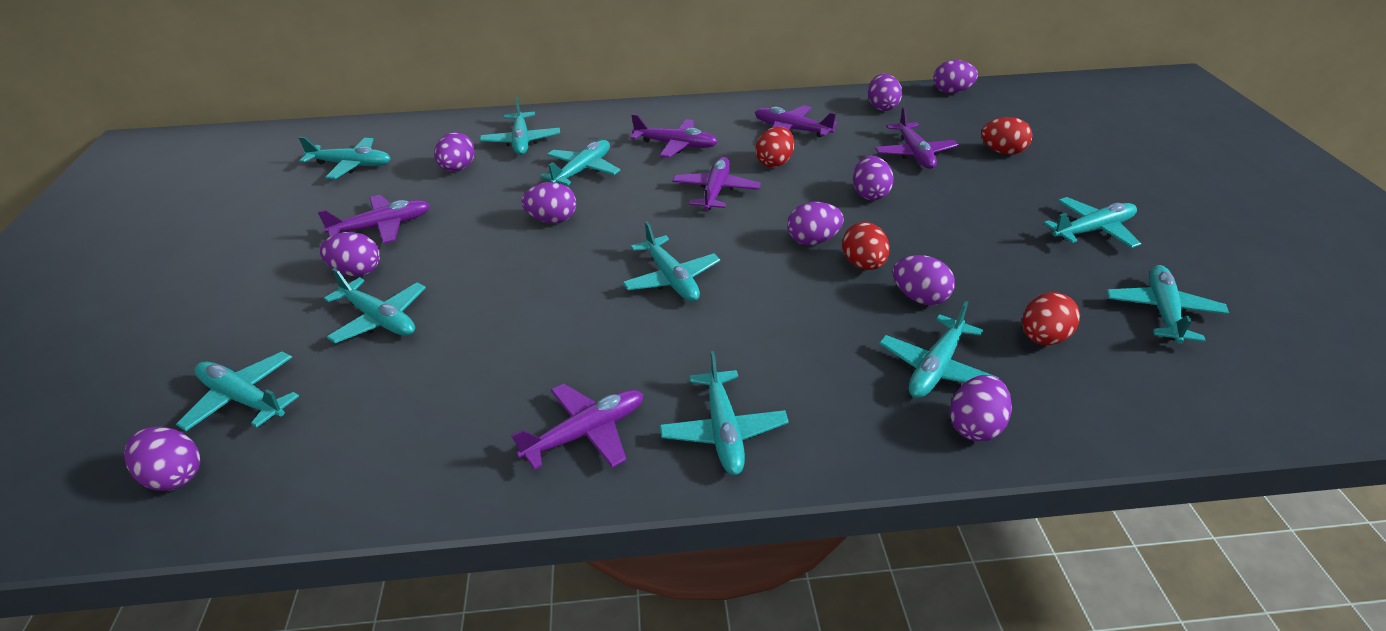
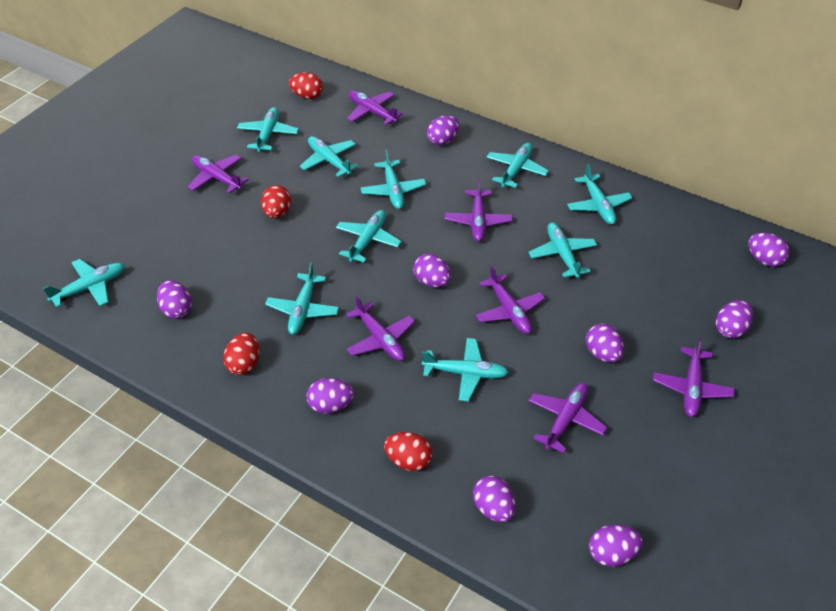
purple egg: 10 -> 9
purple plane: 6 -> 7

